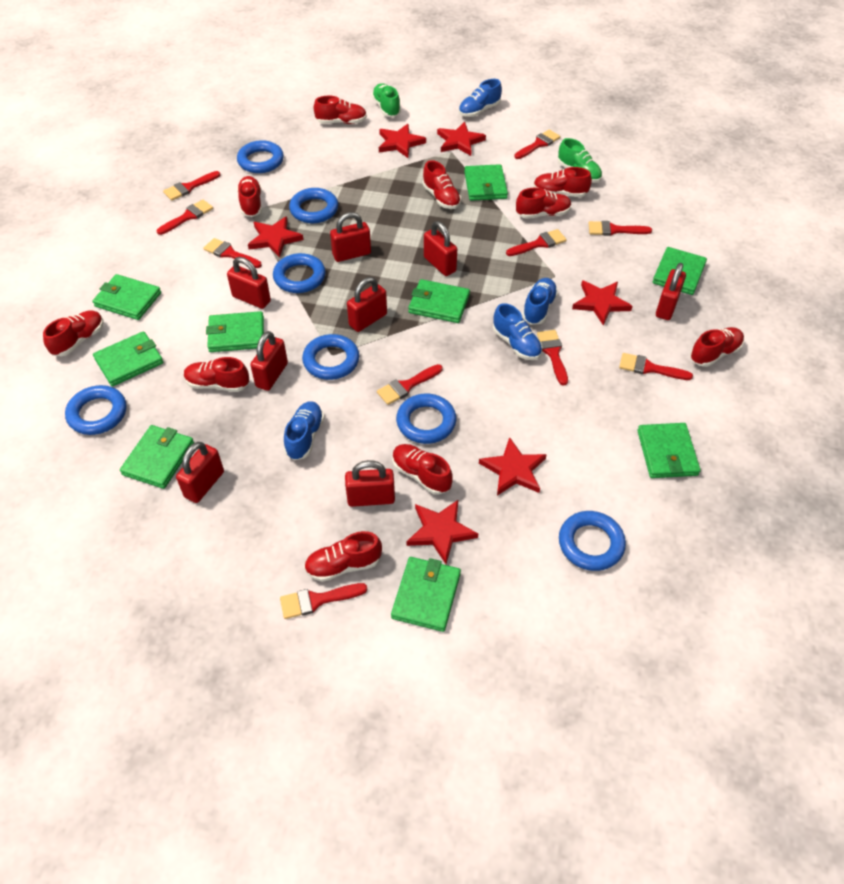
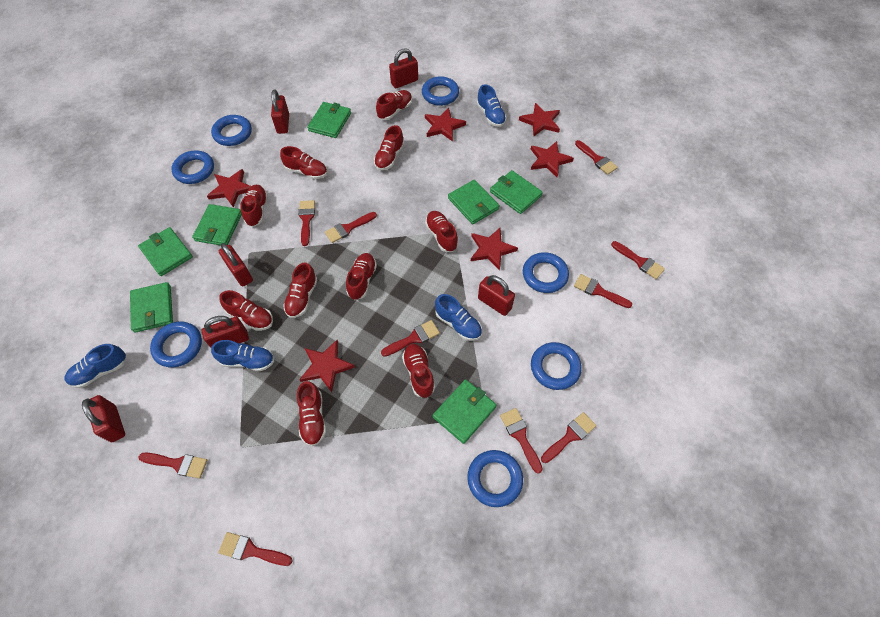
green shoe: 2 -> 0
green wallet: 9 -> 7
red padlock: 8 -> 6

